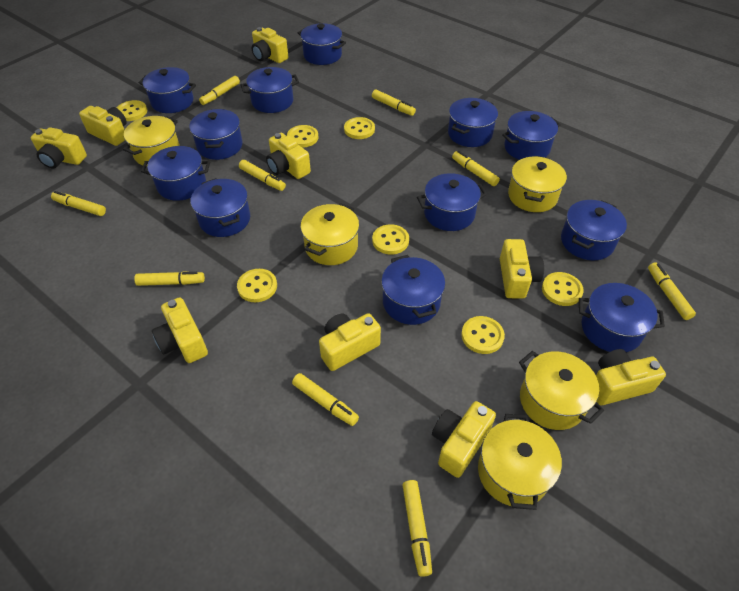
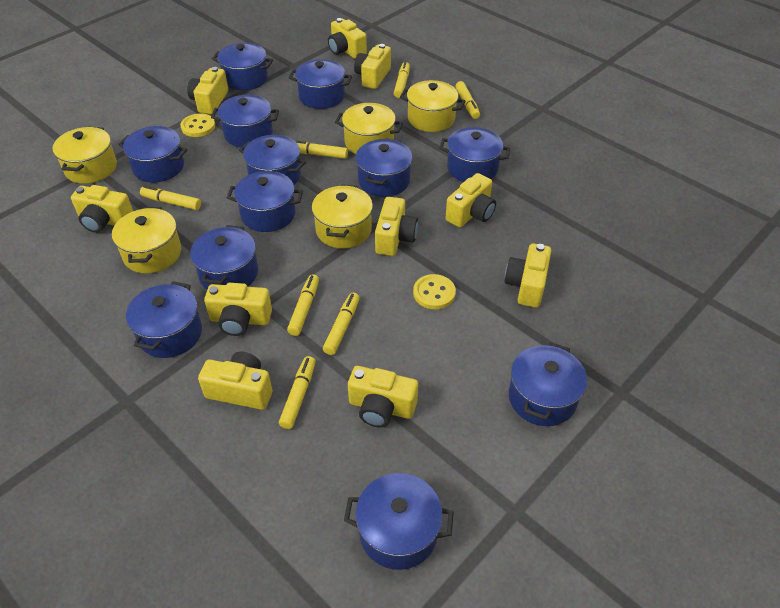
yellow button: 7 -> 2
yellow camera: 9 -> 10
yellow marker: 9 -> 7

